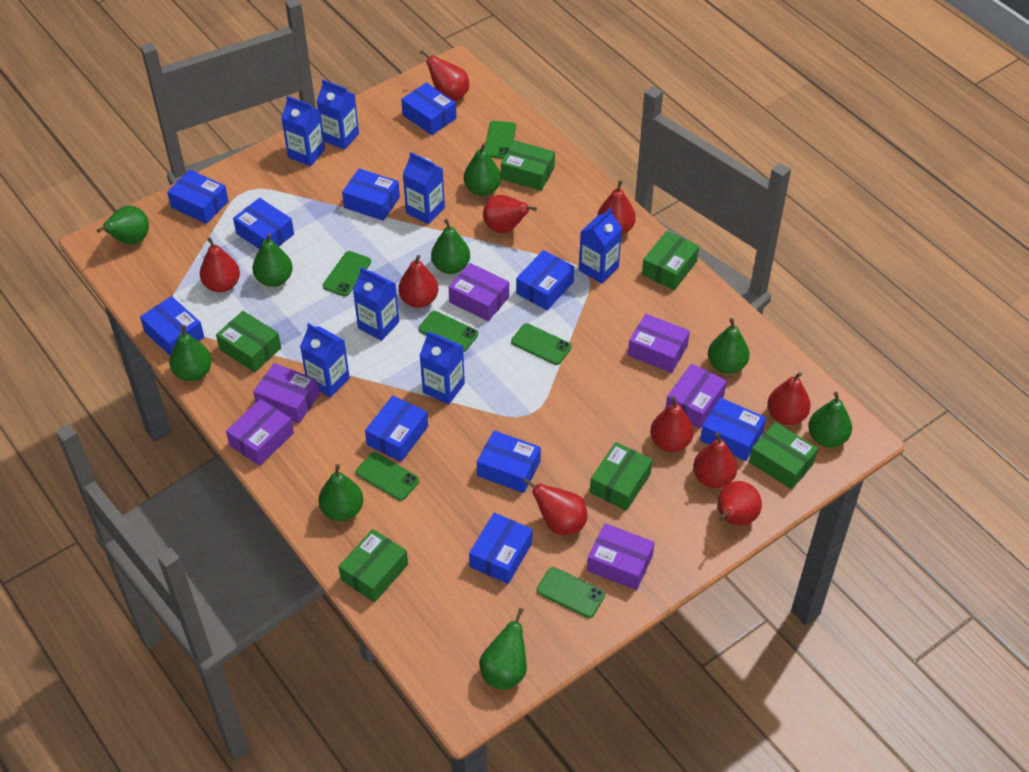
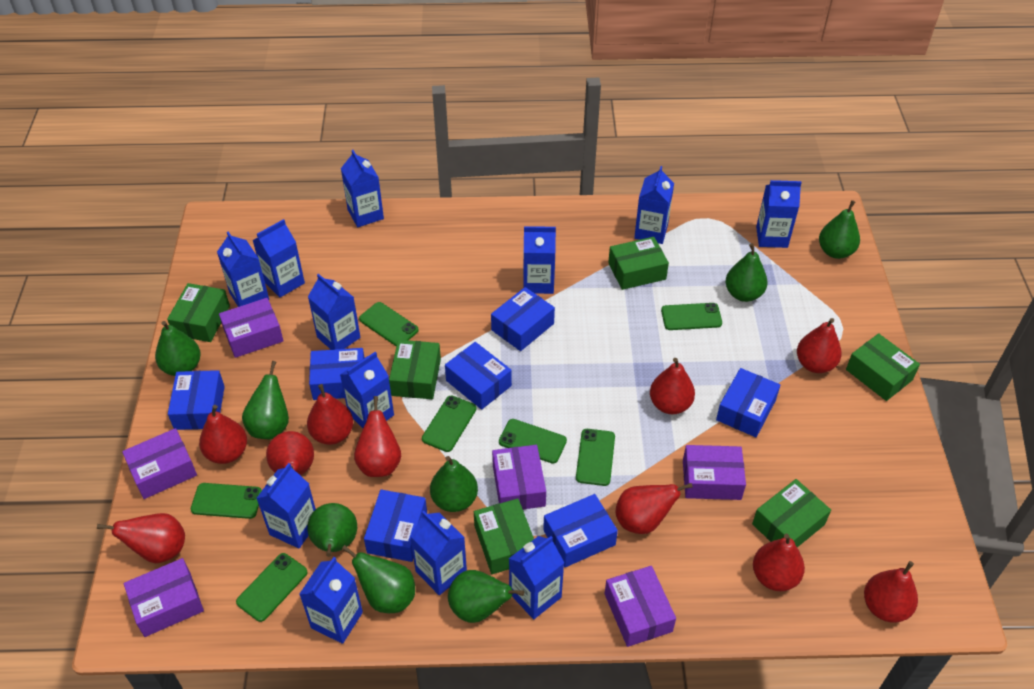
blue box: 10 -> 7
blue carton: 7 -> 12
green pear: 9 -> 8
green phone: 6 -> 7

